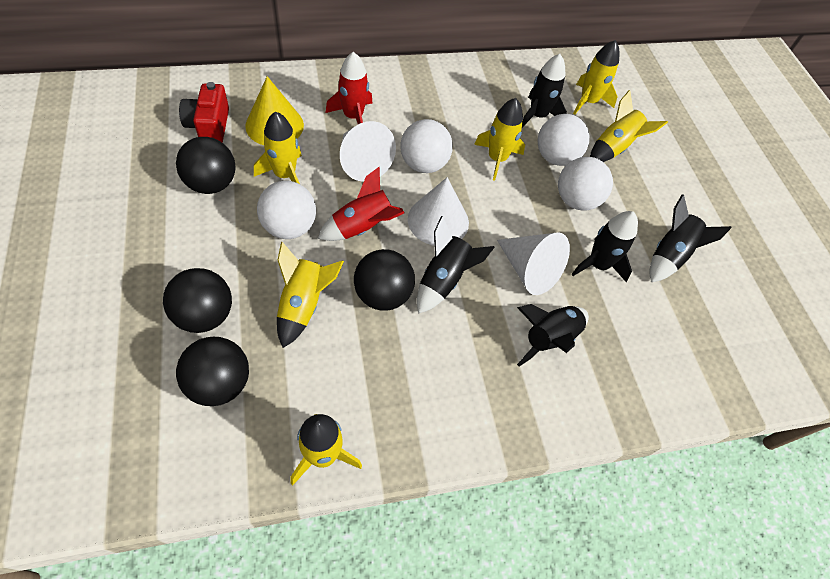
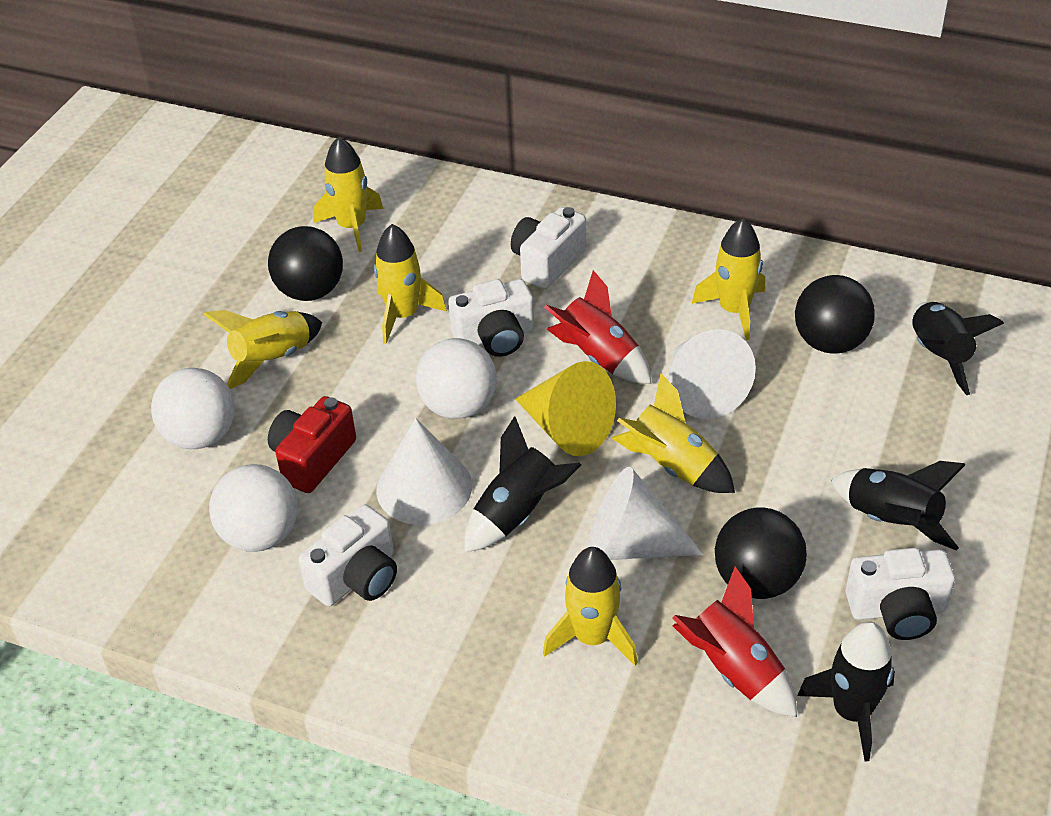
black ball: 4 -> 3
black rocket: 5 -> 4
white ball: 4 -> 3
white camera: 0 -> 4

